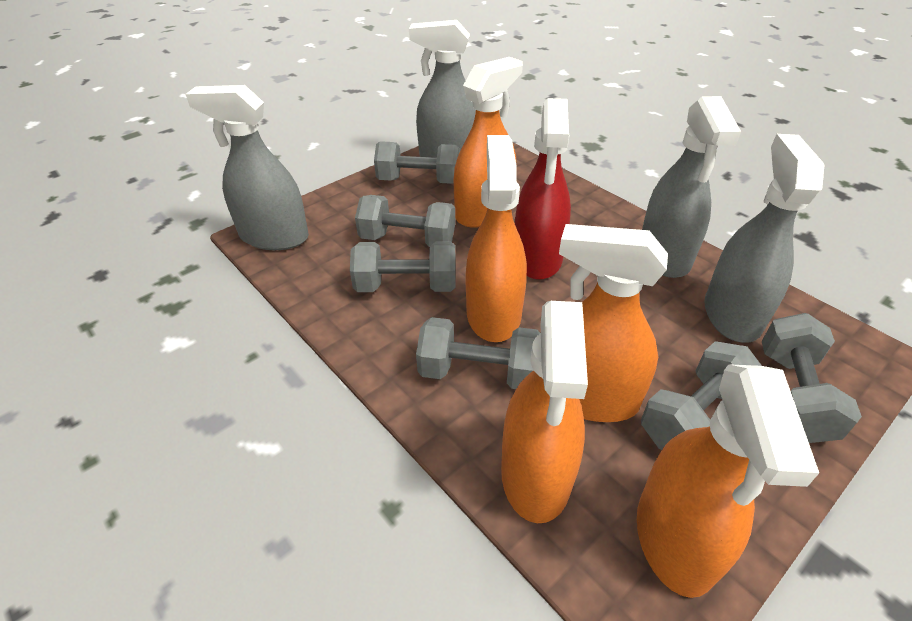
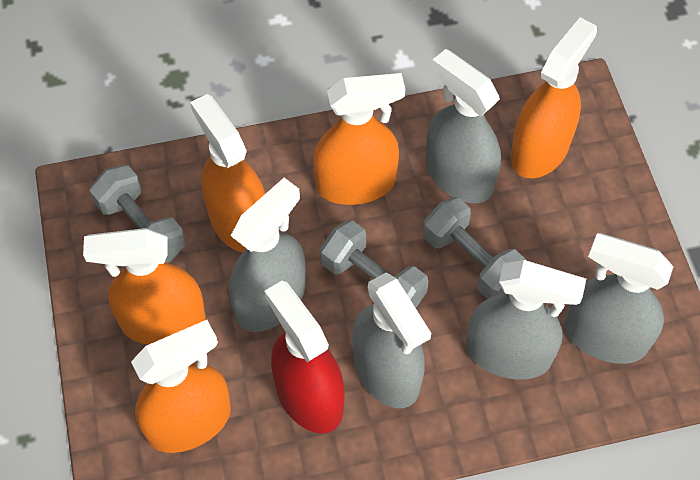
grey dumbbell: 6 -> 3
grey spray bottle: 4 -> 5

